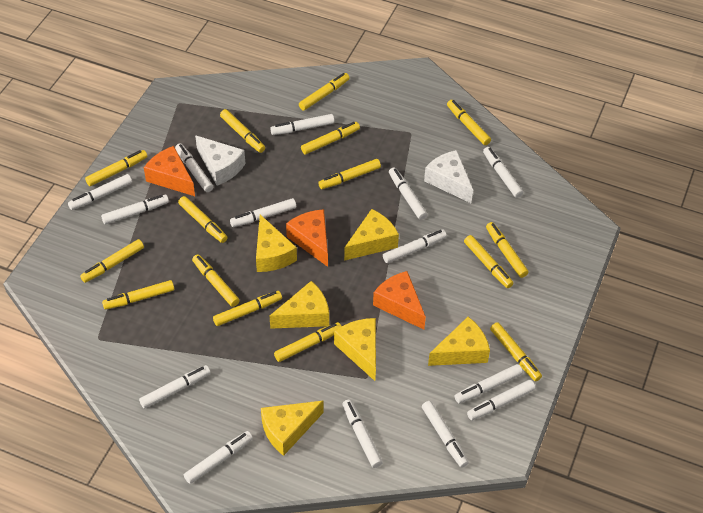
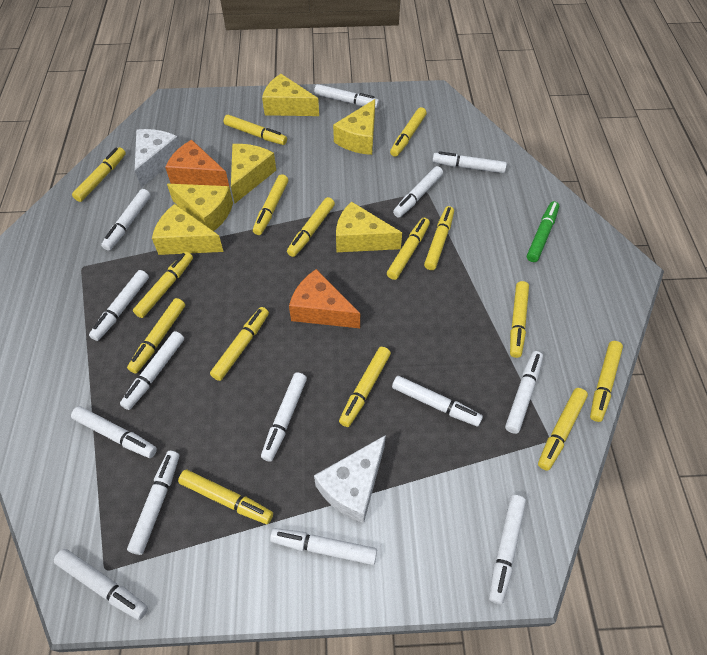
green marker: 0 -> 1
orange cheese: 3 -> 2

